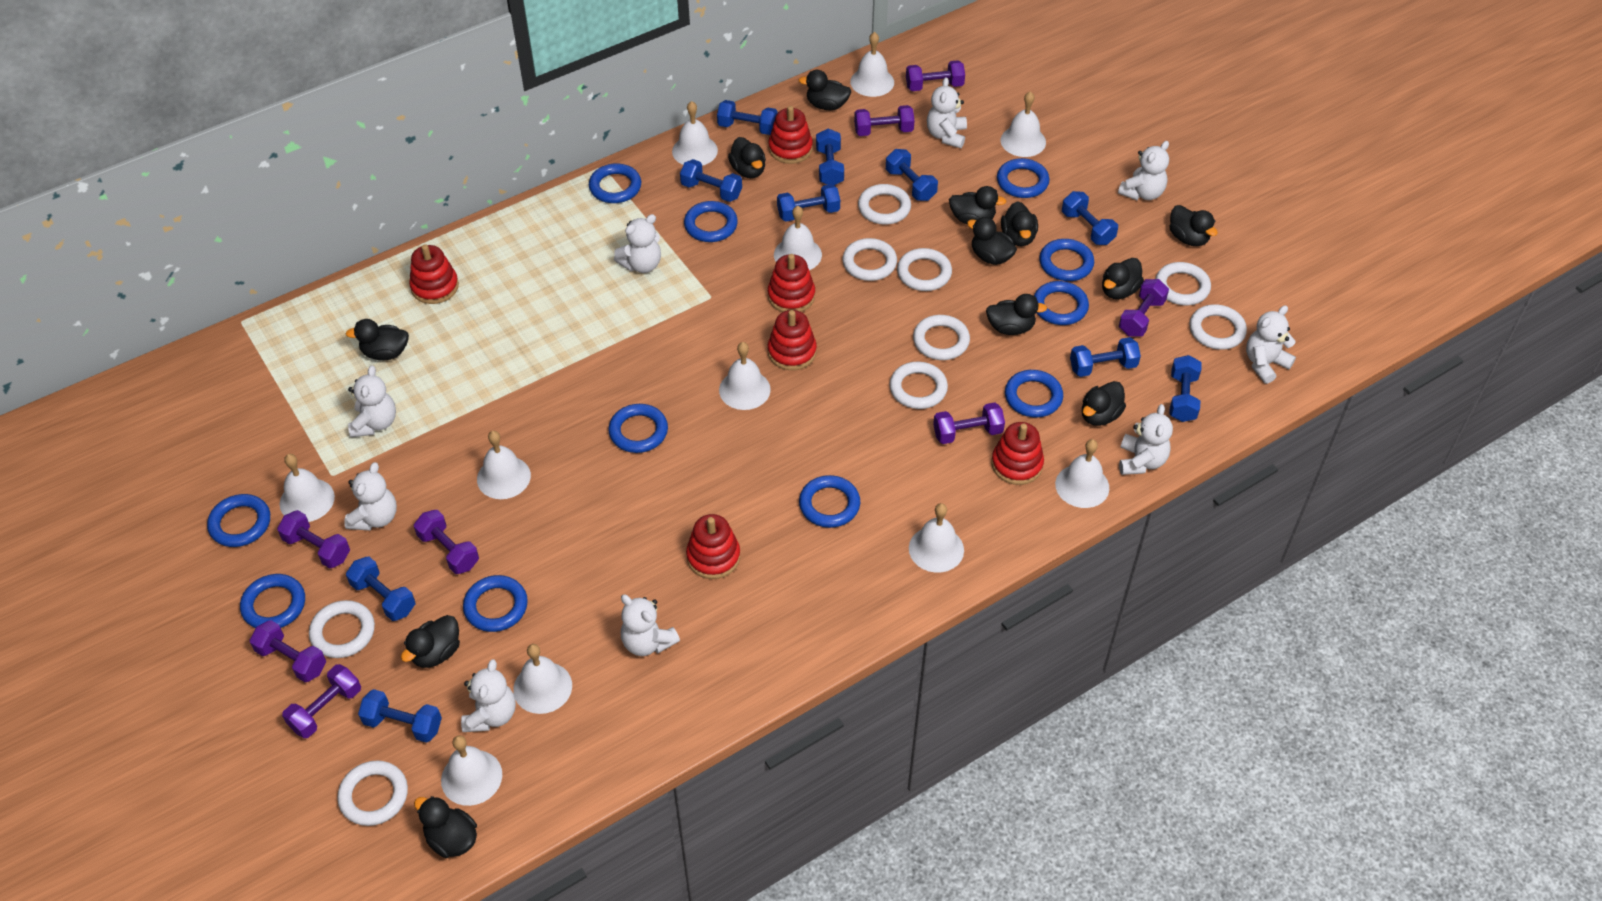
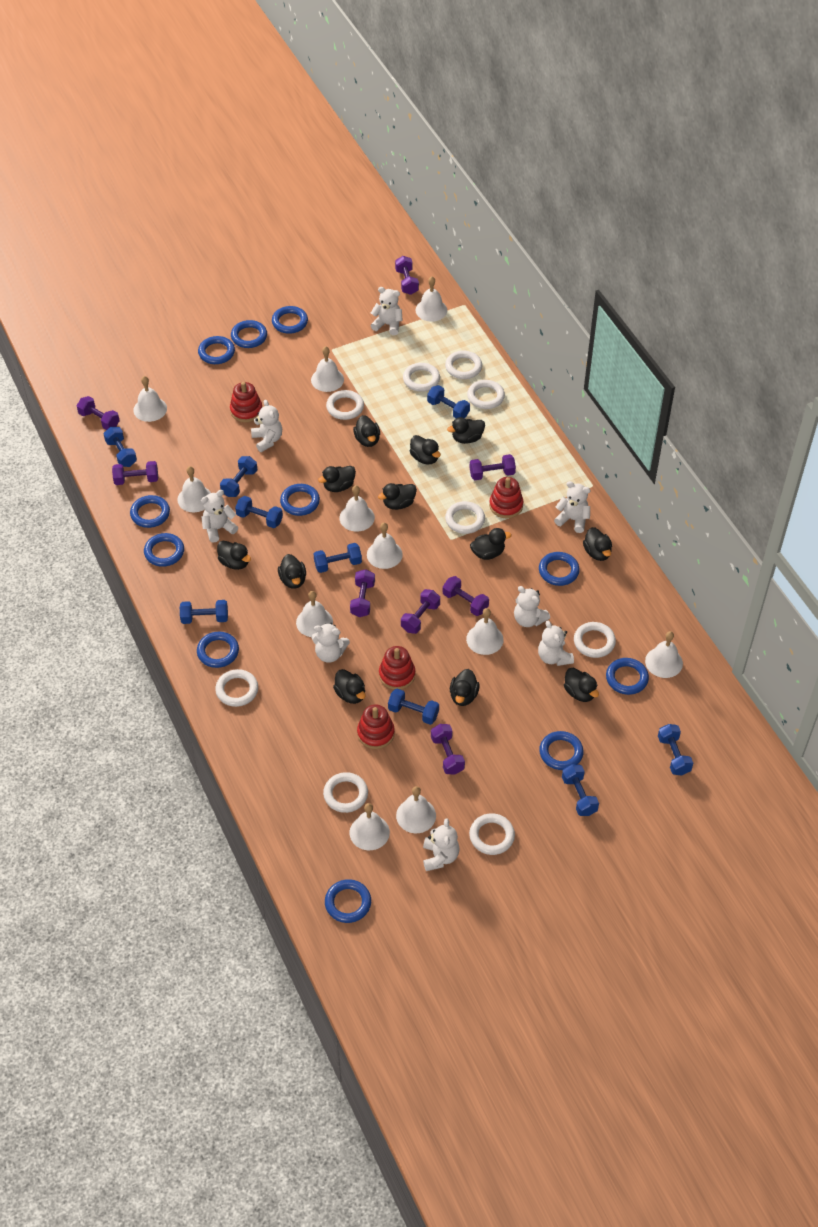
blue dumbbell: 10 -> 9
red stacking toy: 6 -> 4
white teddy bear: 9 -> 8

